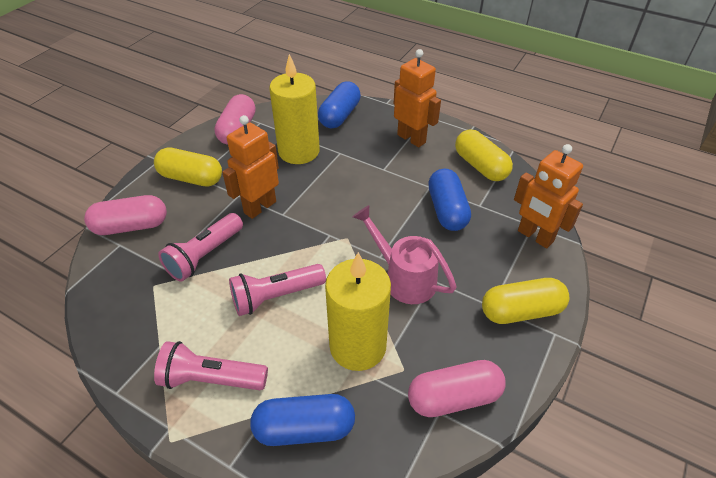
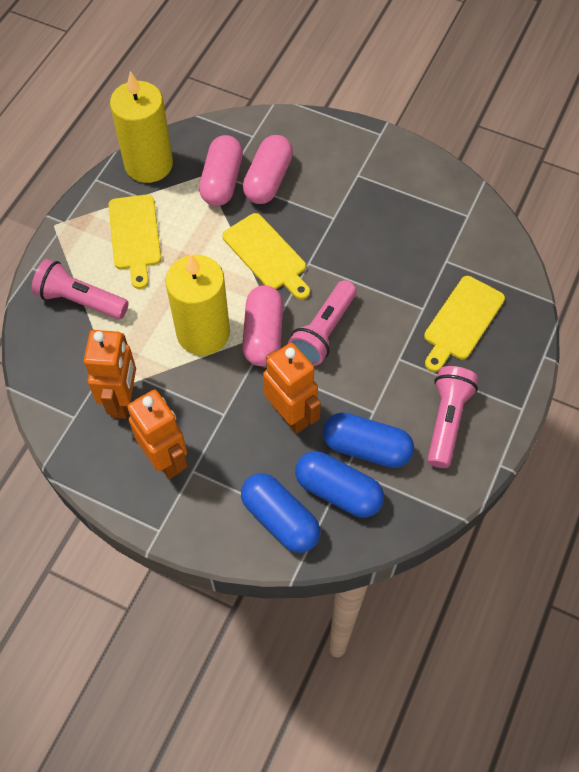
pink watering can: 1 -> 0
yellow capsule: 3 -> 0
yellow cutting board: 0 -> 3

